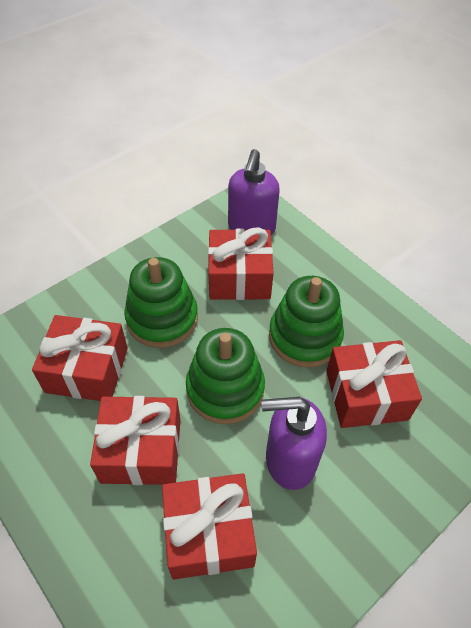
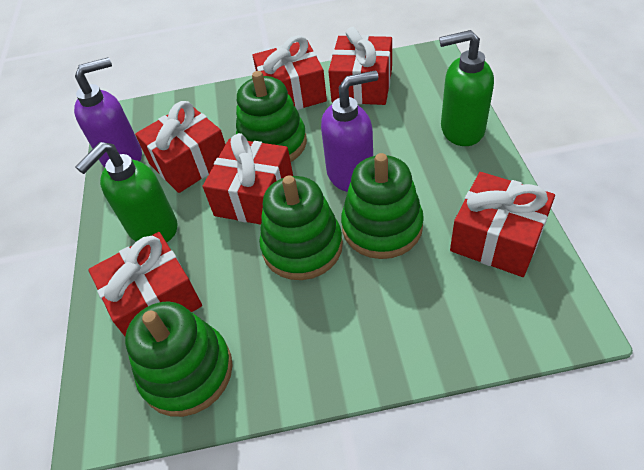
green soap dispenser: 0 -> 2
green stacking toy: 3 -> 4
red gift: 5 -> 6

